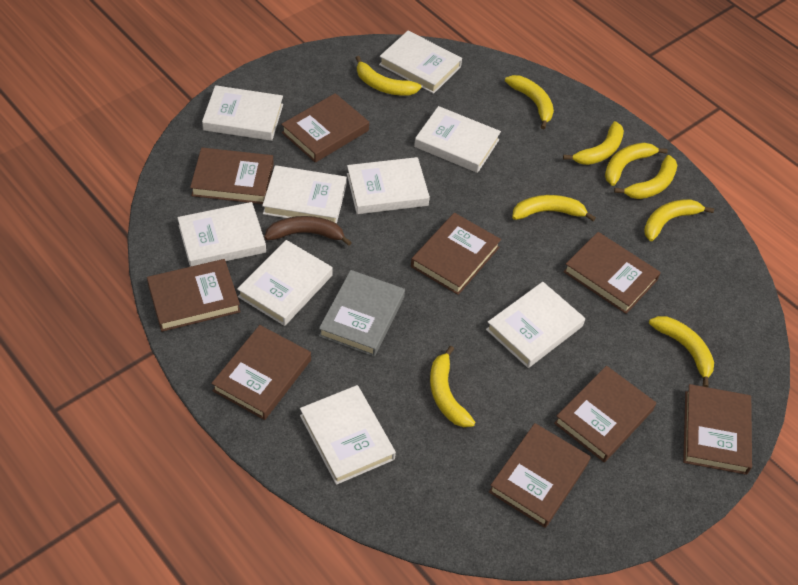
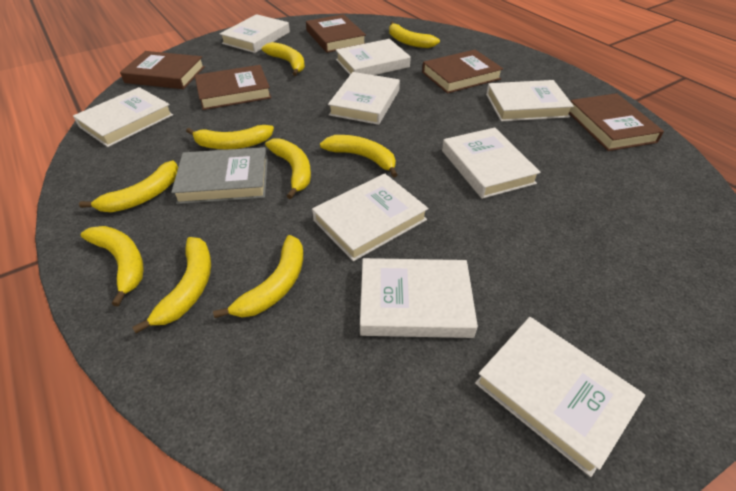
brown banana: 1 -> 0
brown book: 9 -> 5

